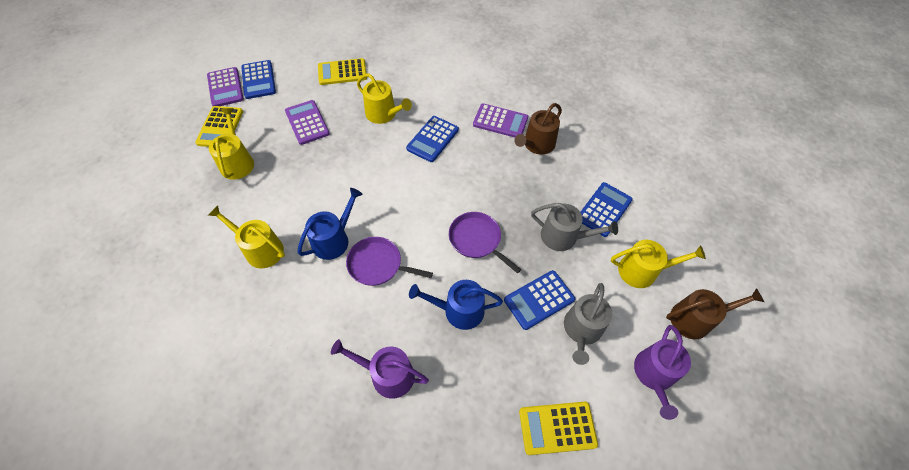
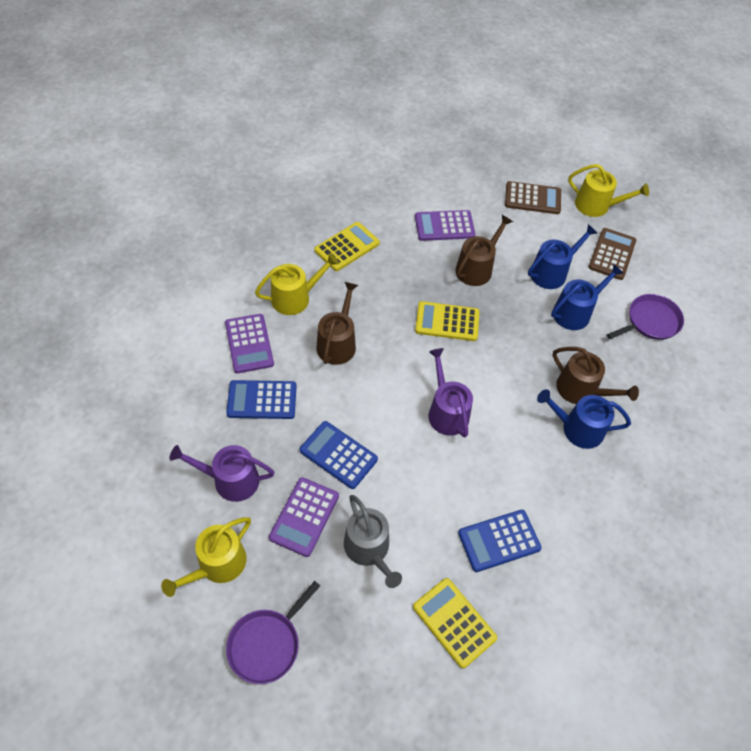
blue calculator: 4 -> 3
blue watering can: 2 -> 3
brown calculator: 0 -> 2
brown watering can: 2 -> 3
grey watering can: 2 -> 1
yellow watering can: 4 -> 3

